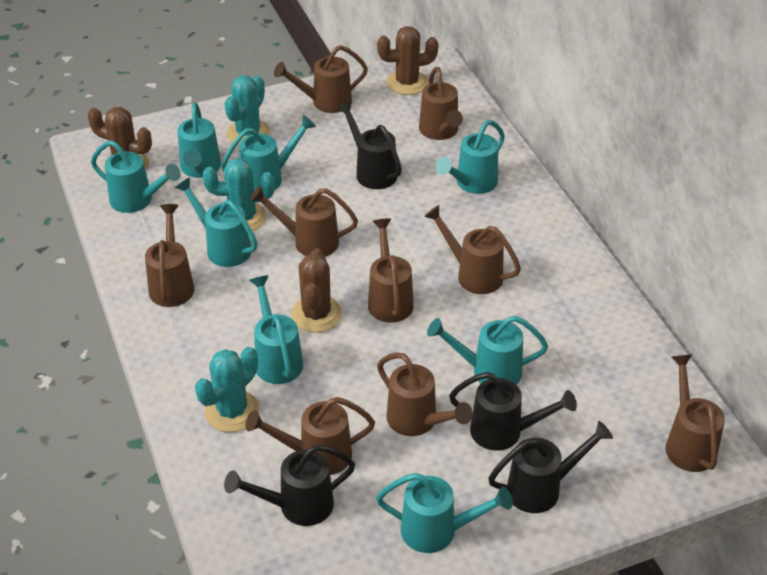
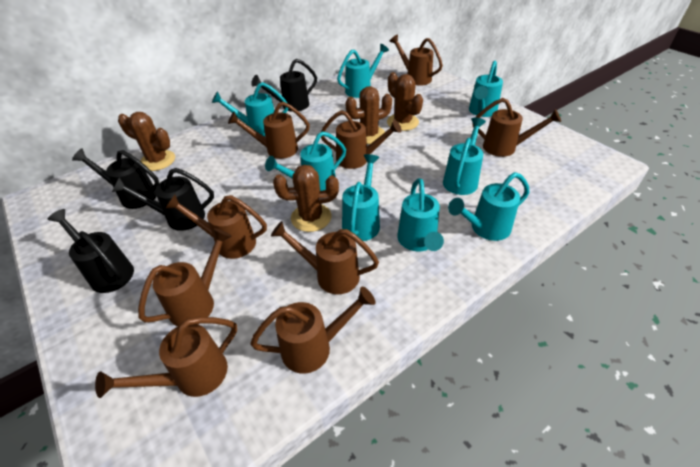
brown cactus: 3 -> 4
turquoise cactus: 3 -> 0

